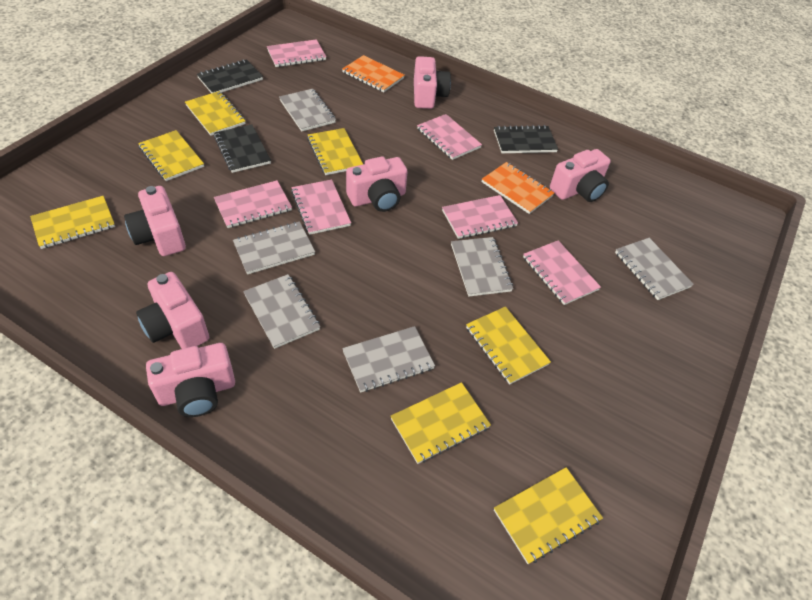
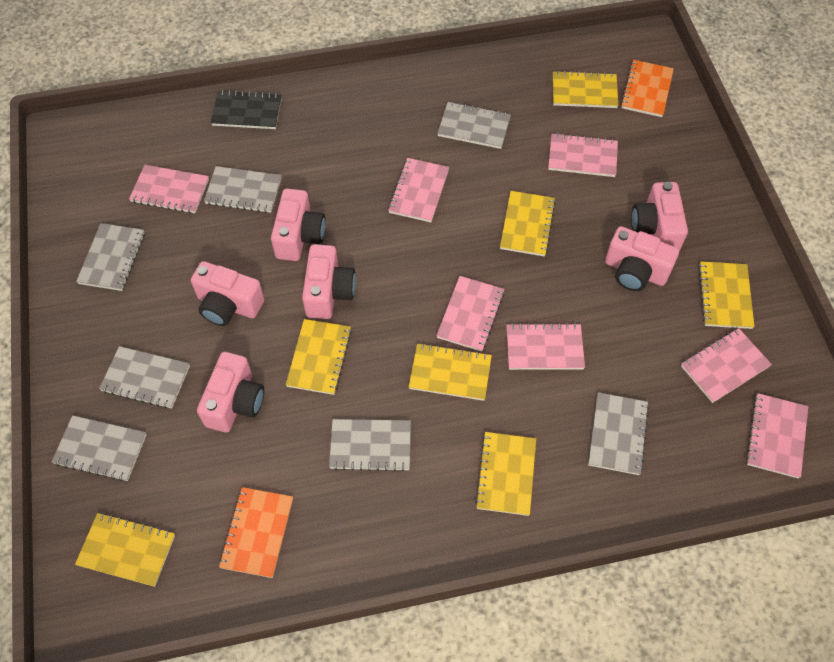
black notebook: 3 -> 1
grey notebook: 6 -> 7
pink notebook: 6 -> 7

